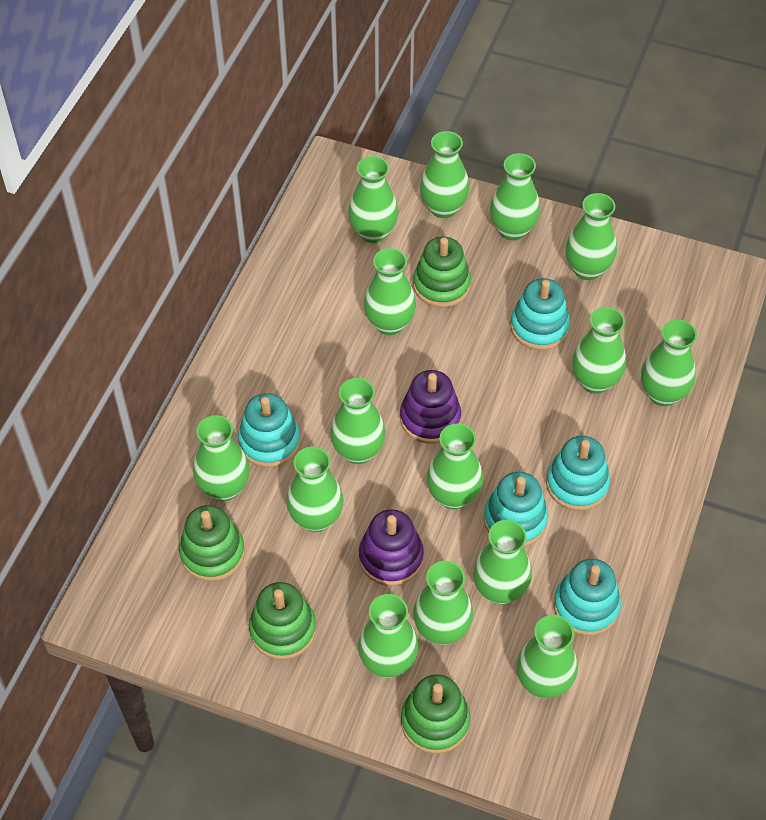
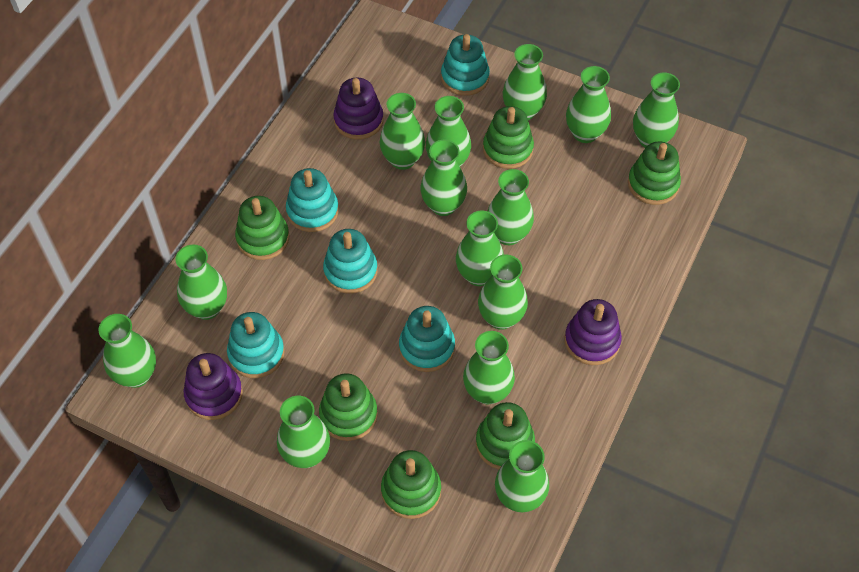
green stacking toy: 4 -> 6
green vase: 15 -> 14
purple stacking toy: 2 -> 3

